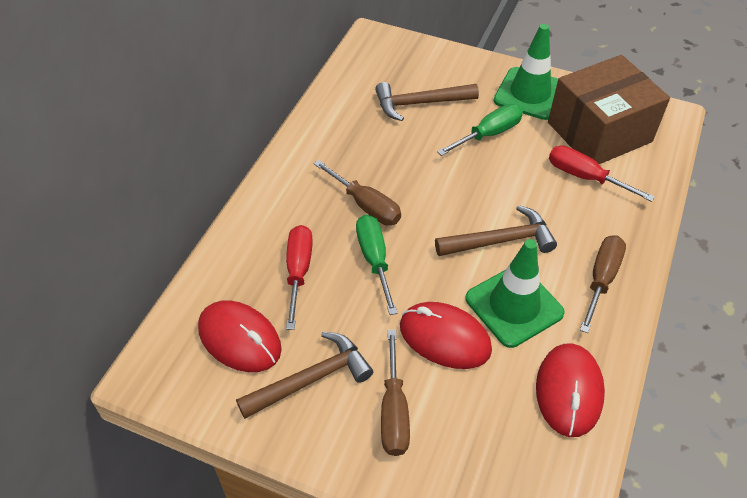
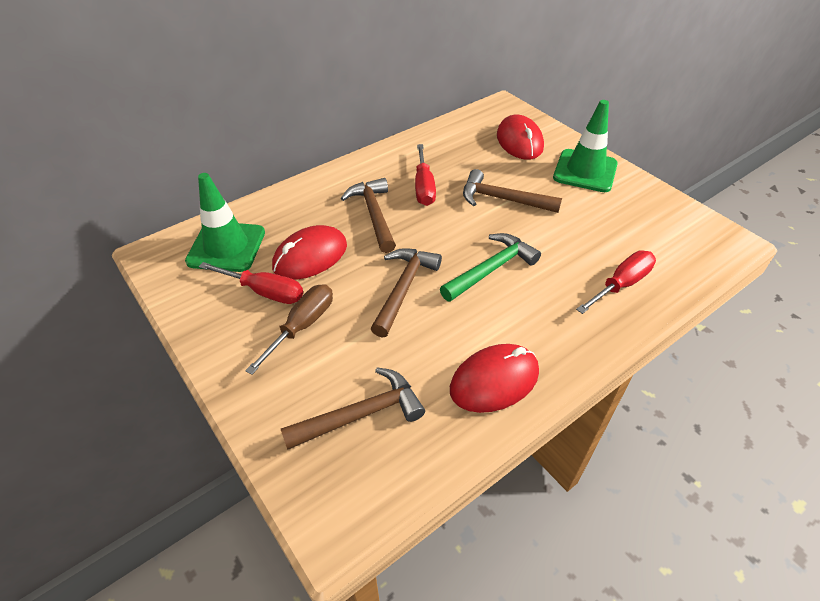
brown box: 1 -> 0
brown hammer: 3 -> 4
brown screwdriver: 3 -> 1
green hammer: 0 -> 1
green screwdriver: 2 -> 0
red screwdriver: 2 -> 3

